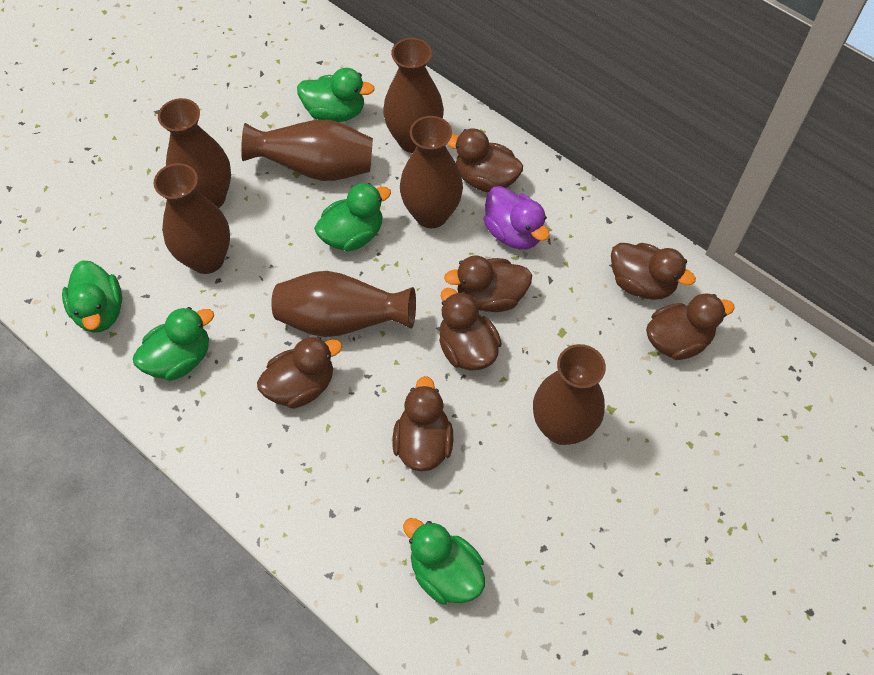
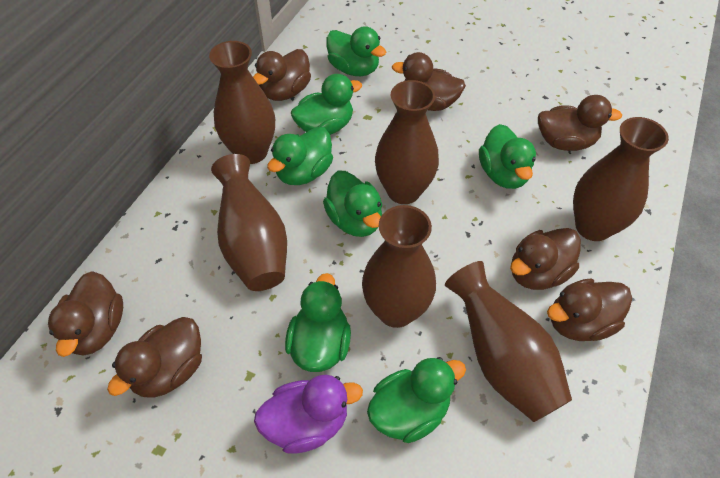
brown vase: 7 -> 6
green duck: 5 -> 7

